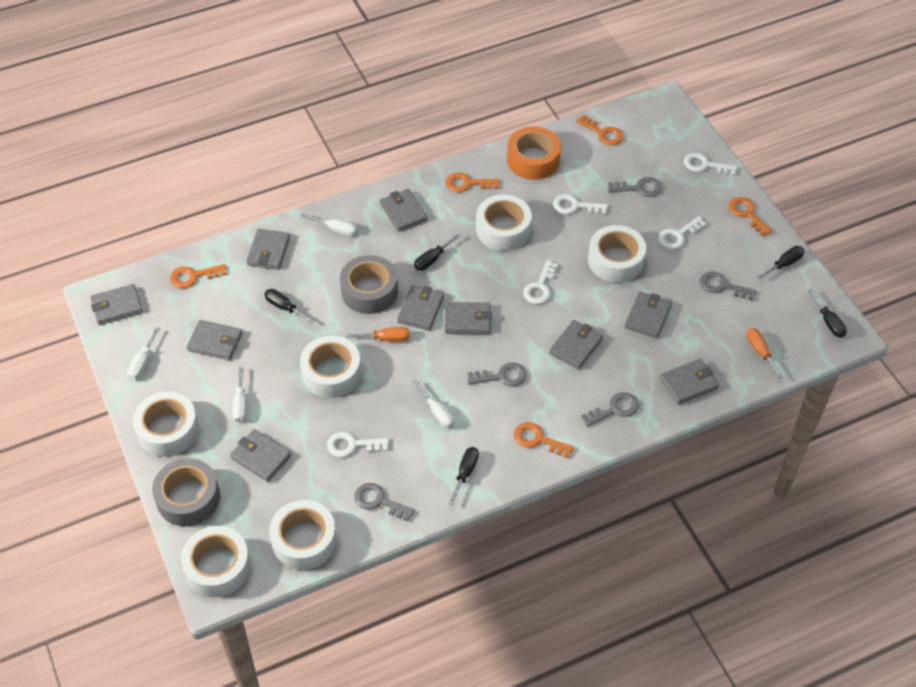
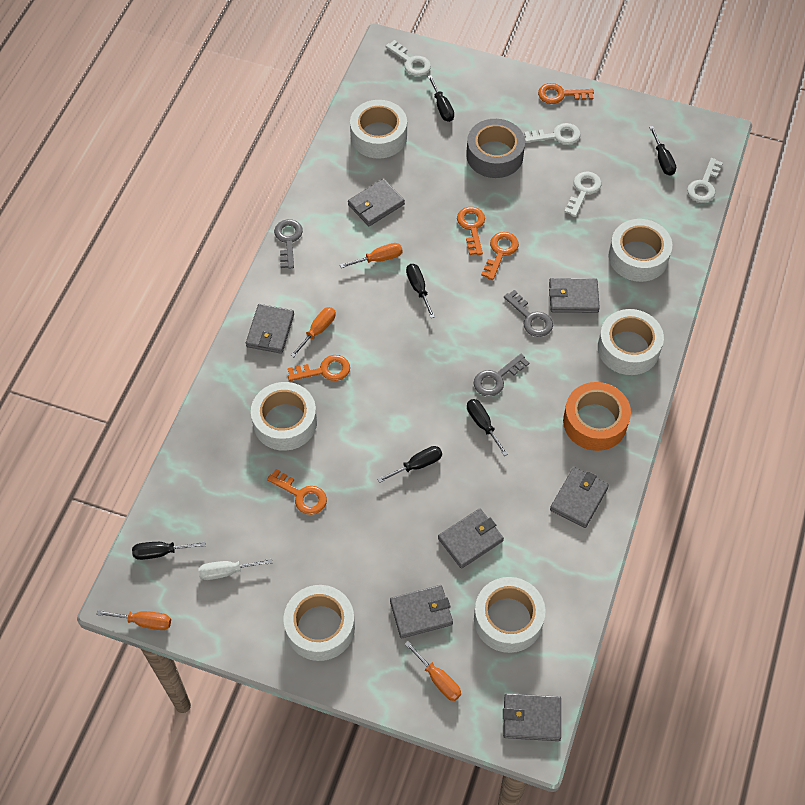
black screwdriver: 5 -> 6
grey key: 5 -> 3
grey tape: 2 -> 1
grey wallet: 10 -> 7
orange screwdriver: 2 -> 4
white key: 5 -> 4
white screwdriver: 4 -> 1

